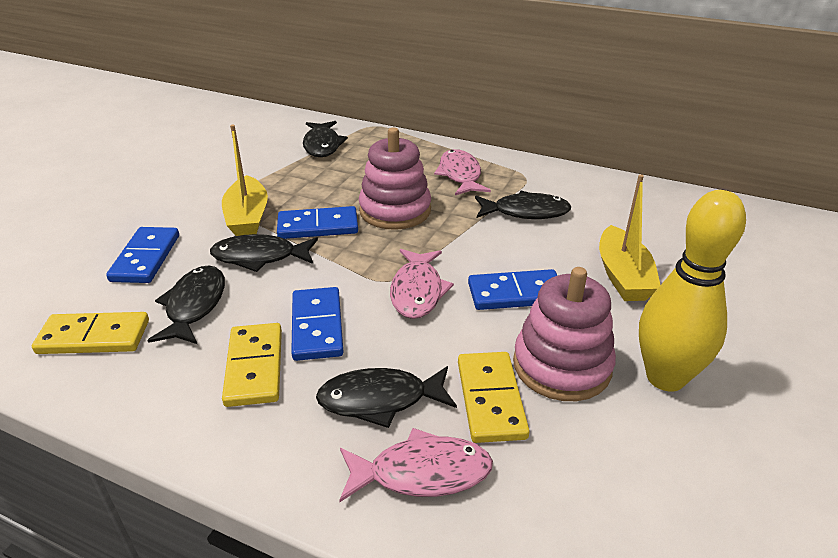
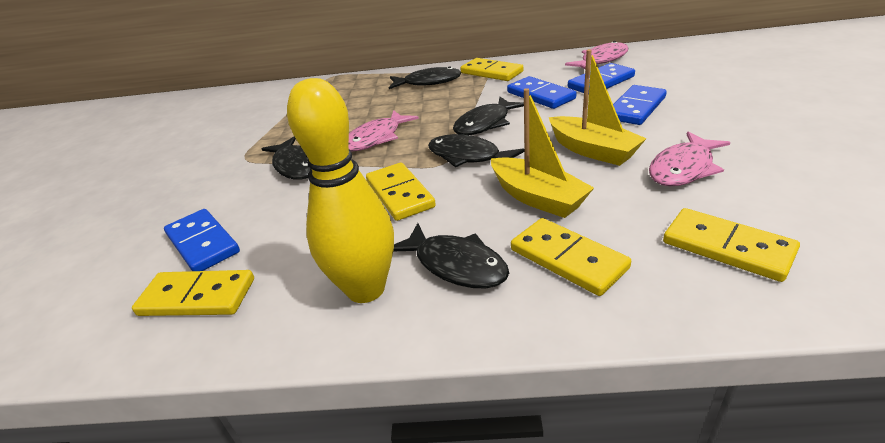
pink stacking toy: 2 -> 0
yellow domino: 3 -> 5

